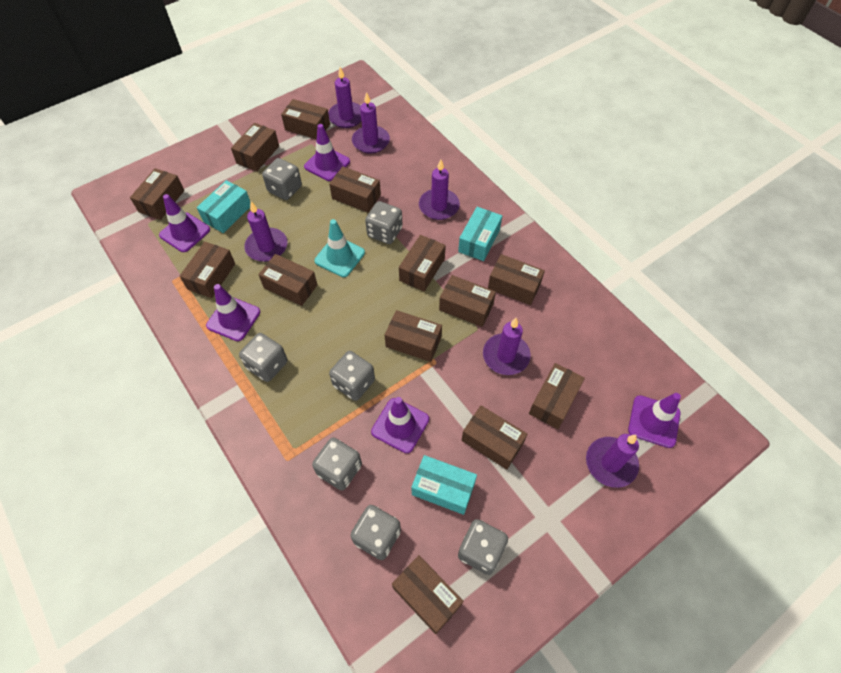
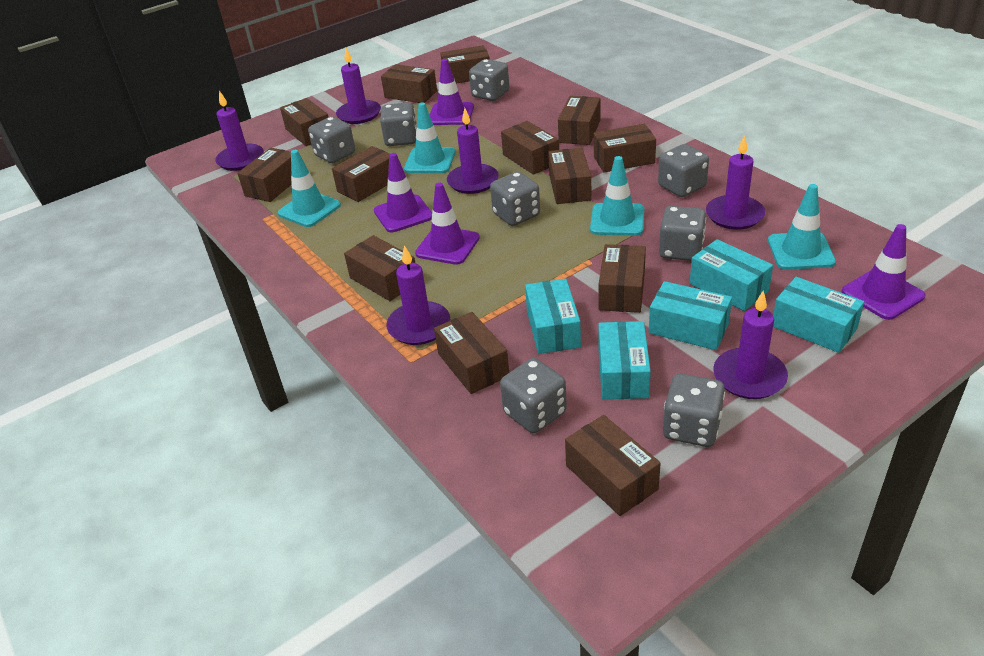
grey dice: 7 -> 8
purple traffic cone: 5 -> 4
turquoise box: 3 -> 5
turquoise traffic cone: 1 -> 4

